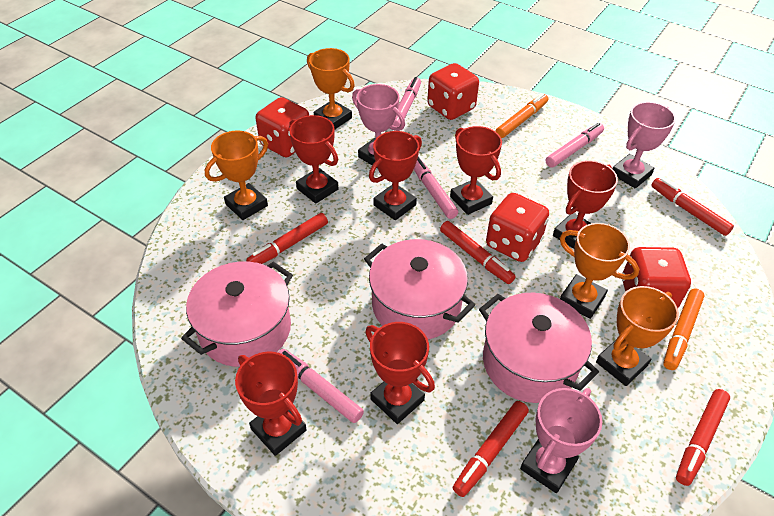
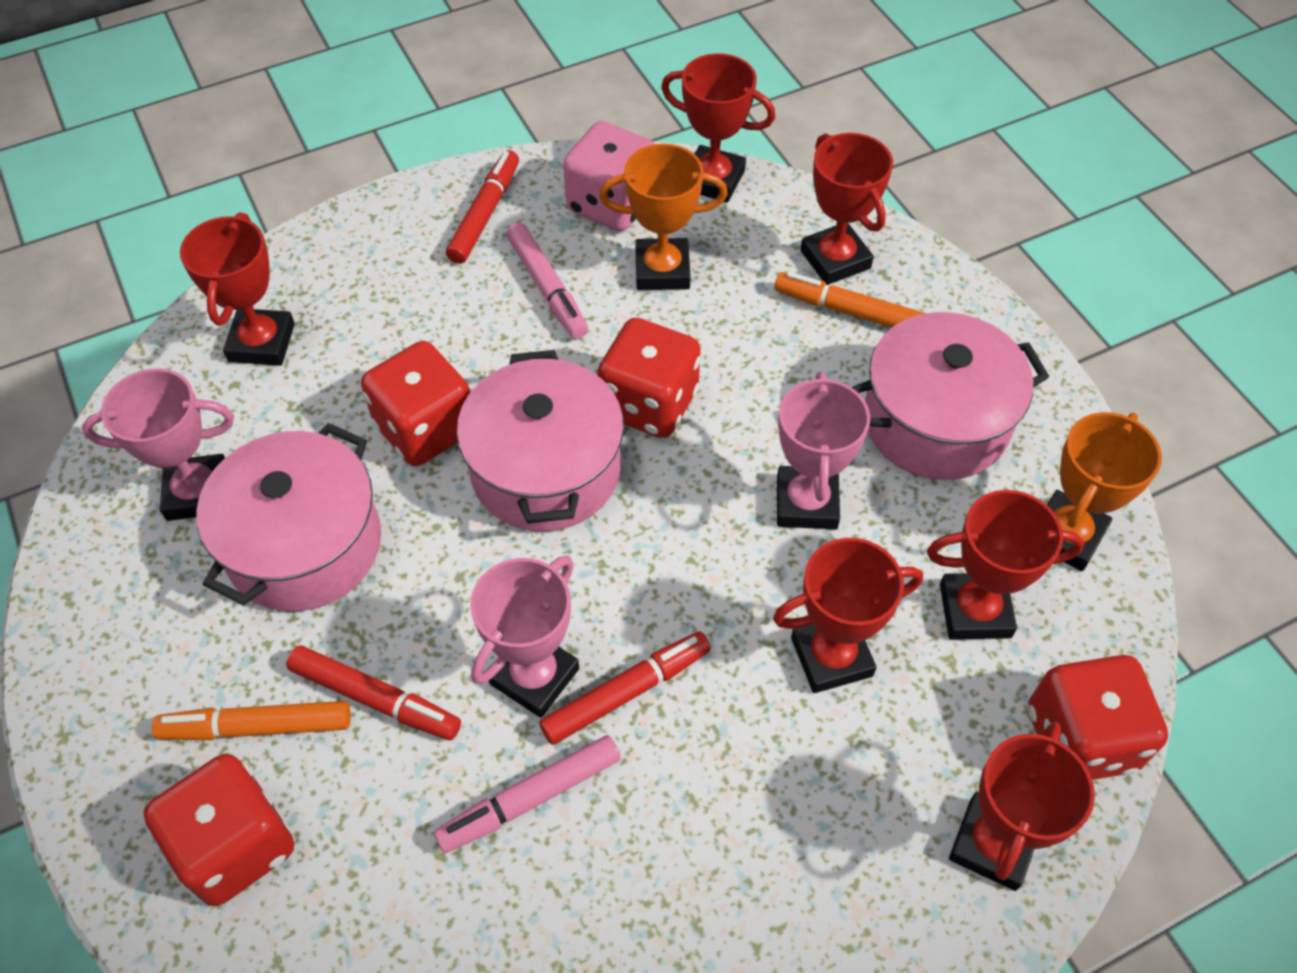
orange trophy: 4 -> 2
pink dice: 0 -> 1
pink marker: 4 -> 2
red marker: 5 -> 3

